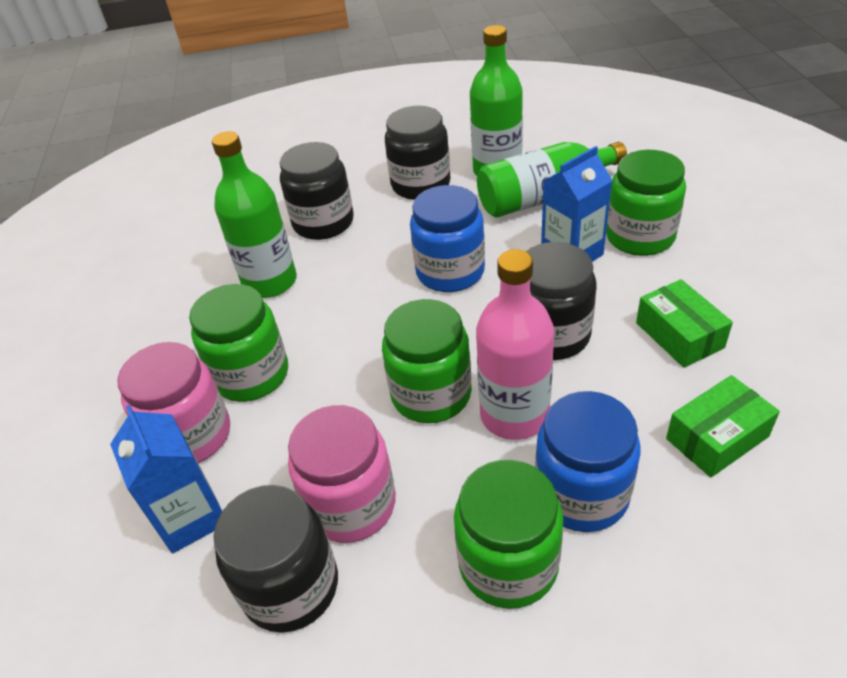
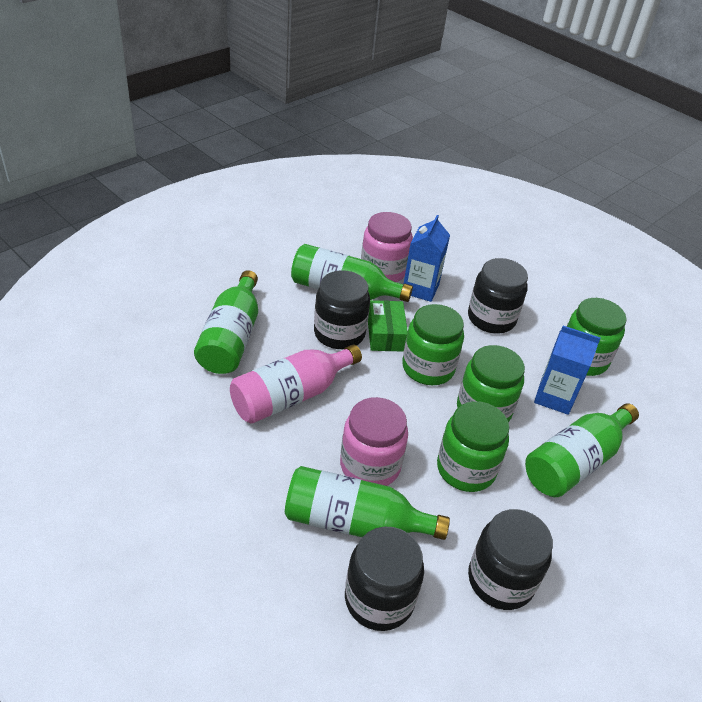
blue jar: 2 -> 0
green bottle: 3 -> 4
green box: 2 -> 1

